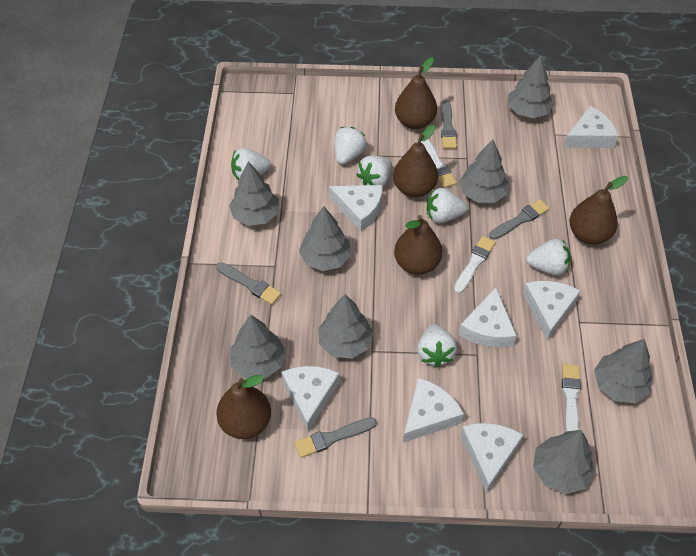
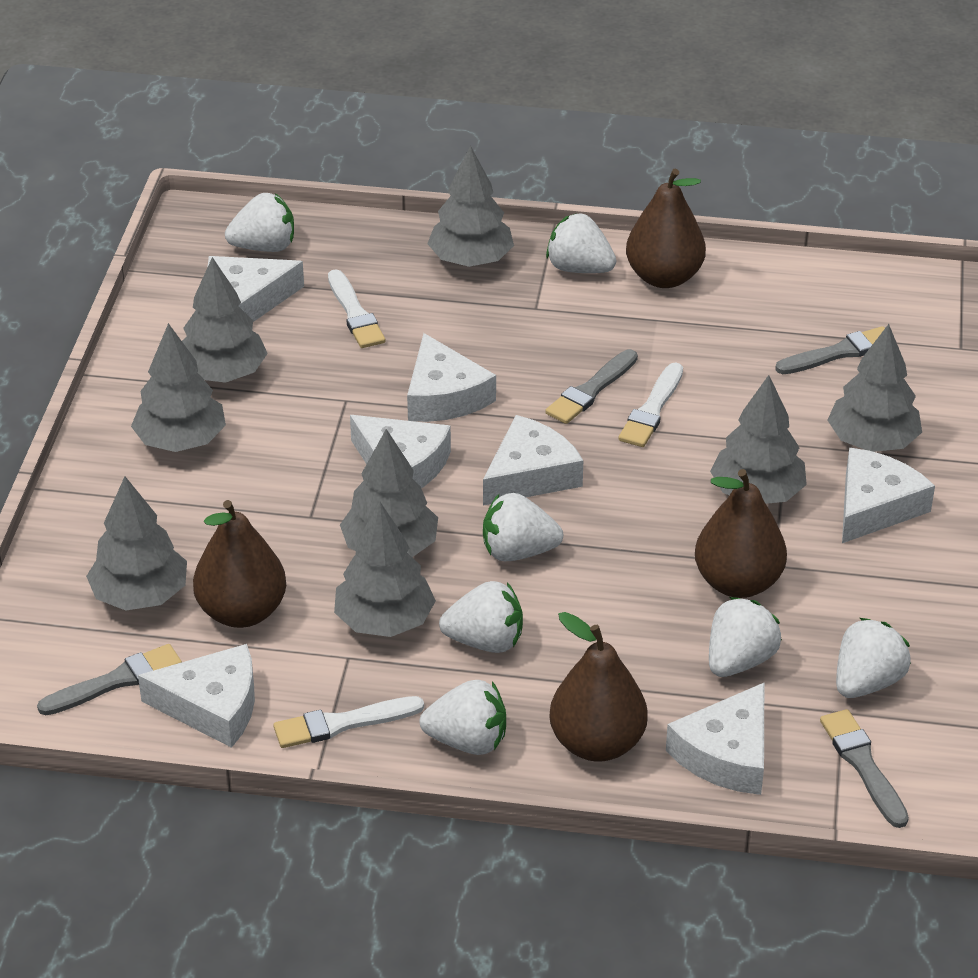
brown pear: 5 -> 4
white strawberry: 6 -> 7

